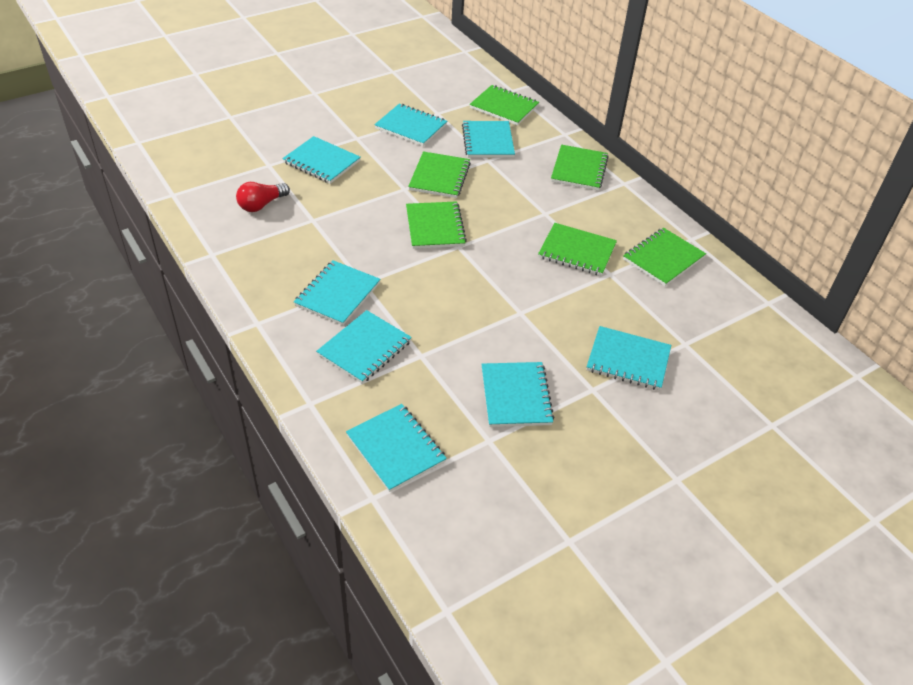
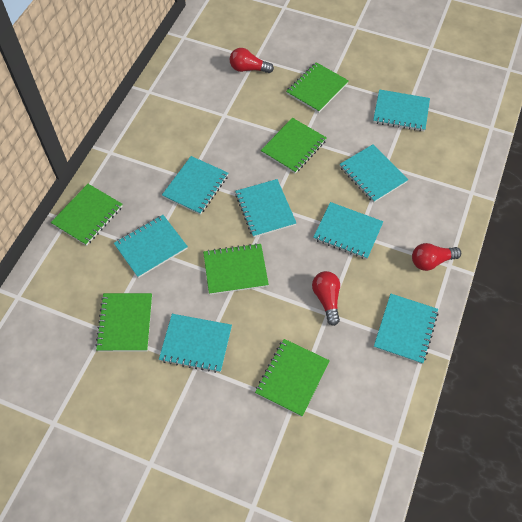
red light bulb: 1 -> 3

